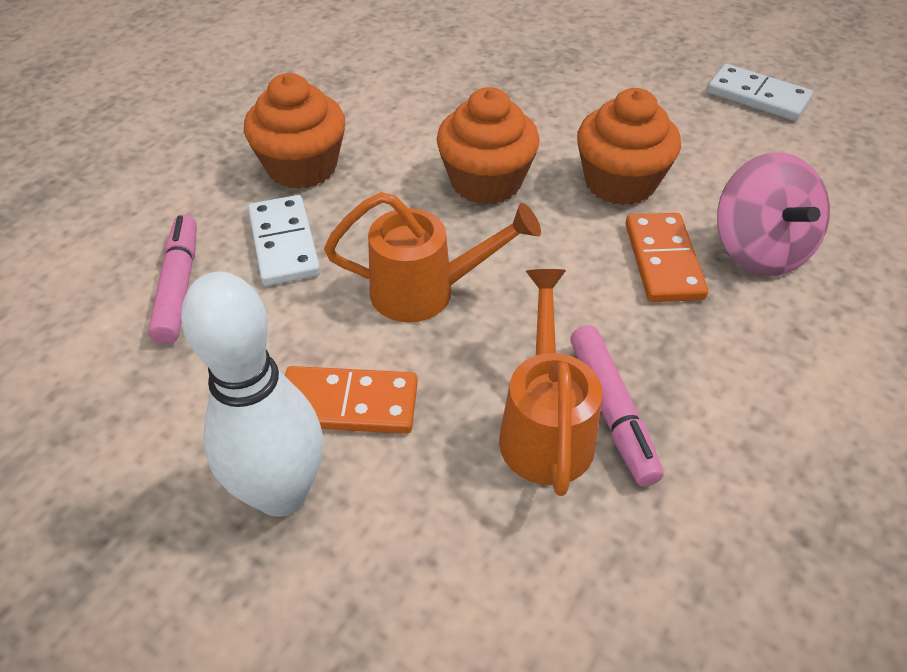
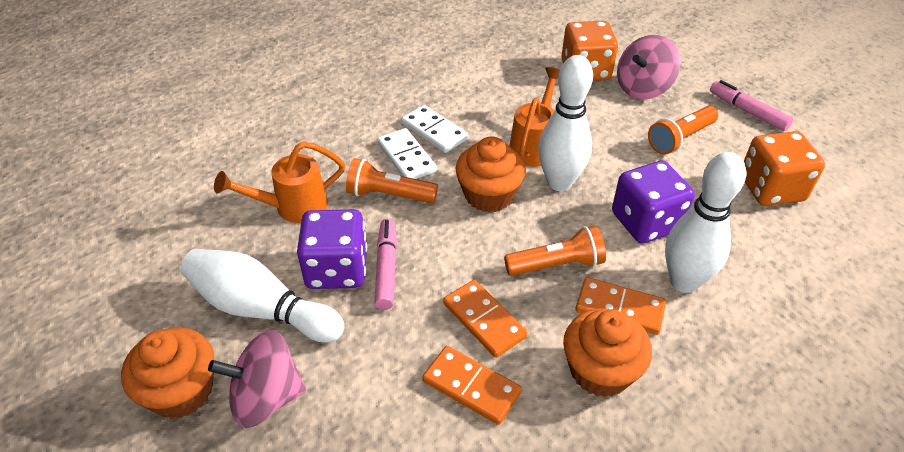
orange dice: 0 -> 2
orange domino: 2 -> 3
orange flashlight: 0 -> 3
pink spinning top: 1 -> 2
purple dice: 0 -> 2
white bowling pin: 1 -> 3

